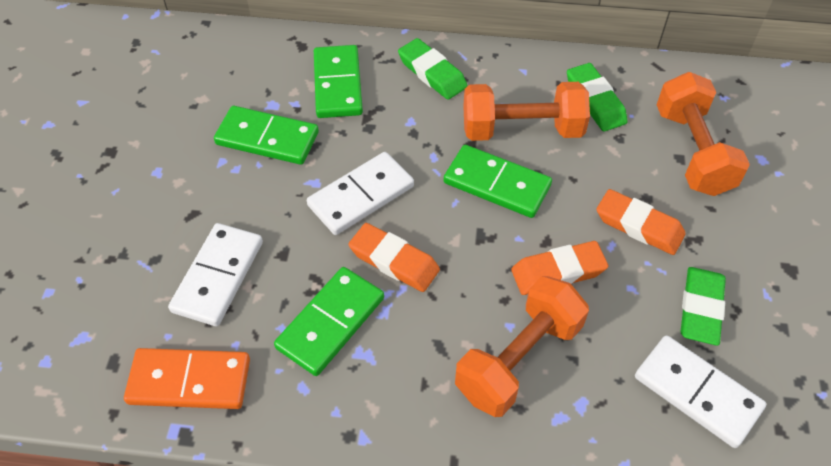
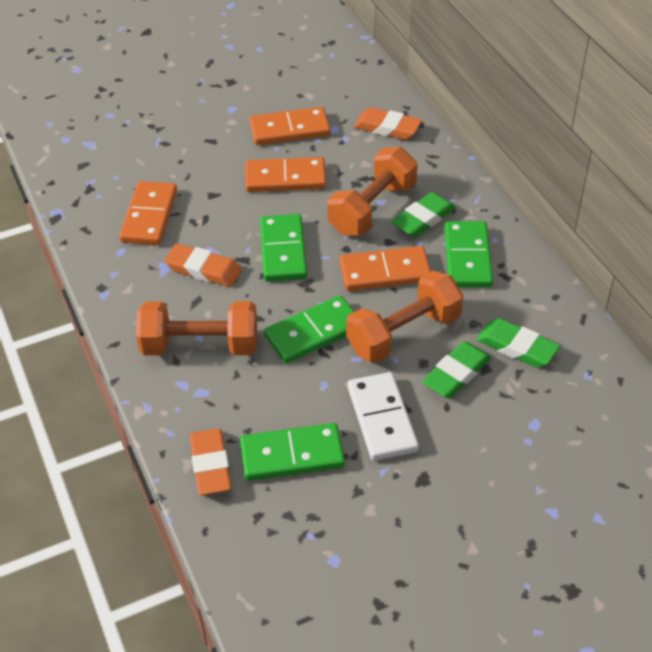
orange domino: 1 -> 4
white domino: 3 -> 1

